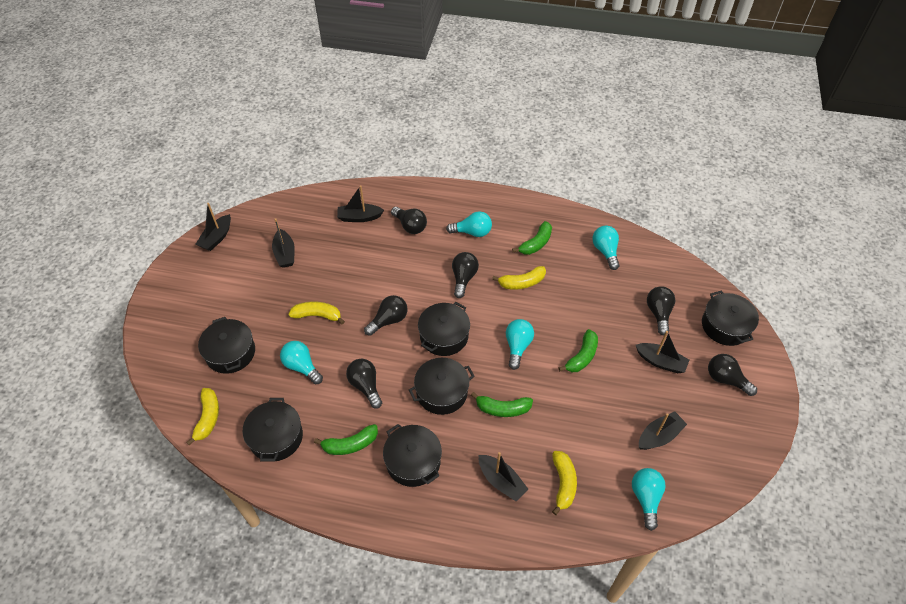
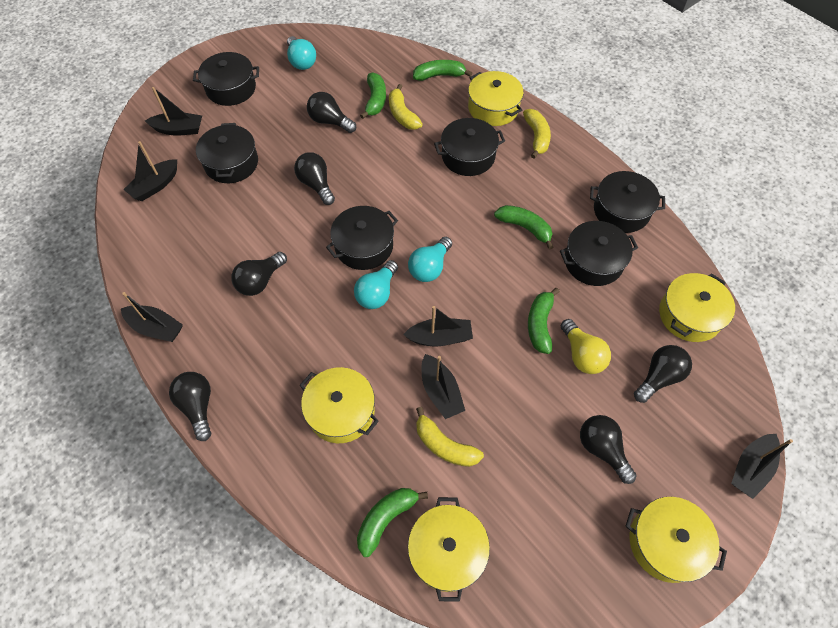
green banana: 4 -> 5
turquoise light bulb: 5 -> 3
yellow banana: 4 -> 3
yellow light bulb: 0 -> 1
yellow pot: 0 -> 5

